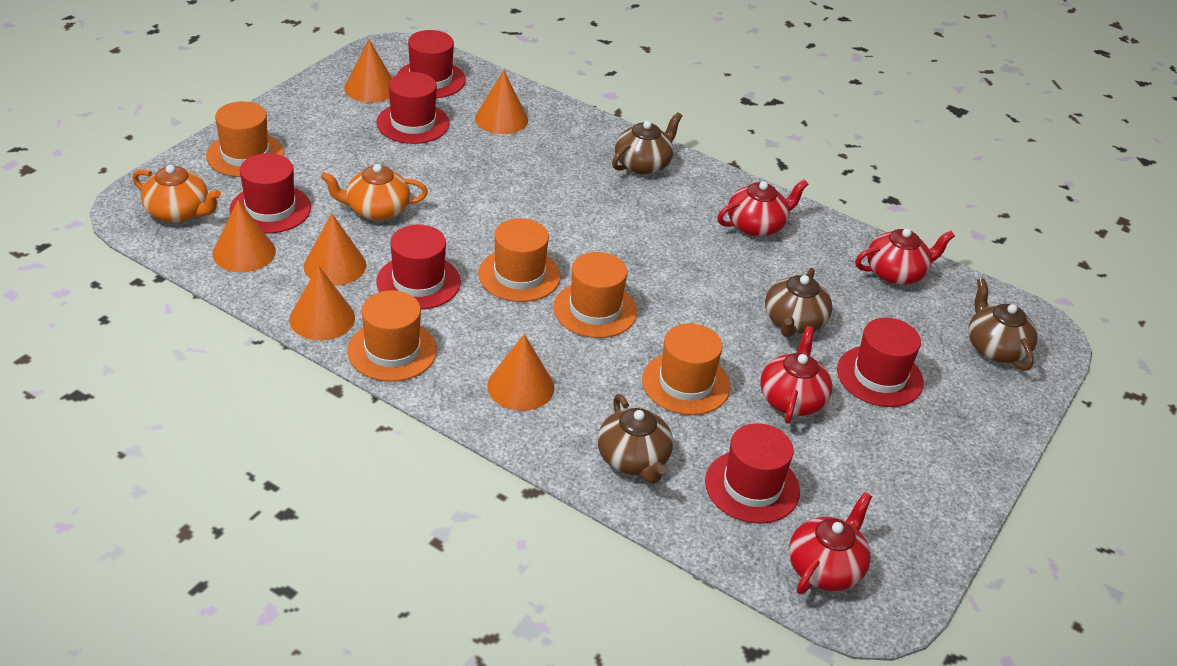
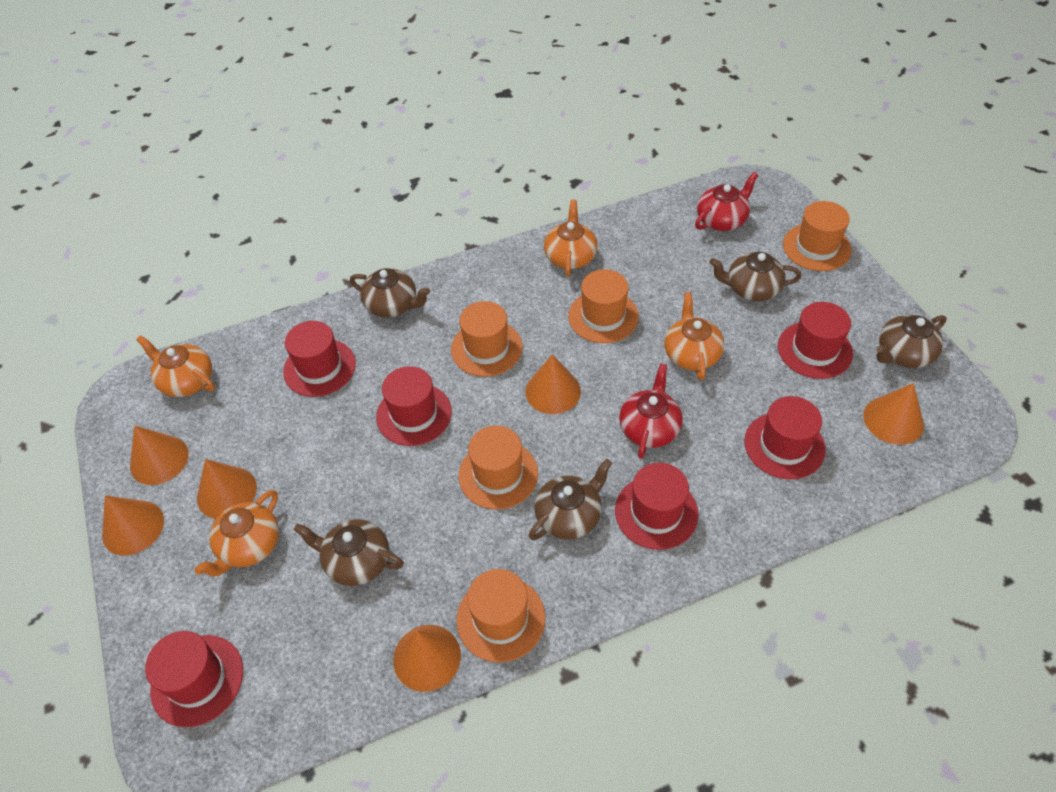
brown teapot: 4 -> 5
orange teapot: 2 -> 4
red teapot: 4 -> 2

